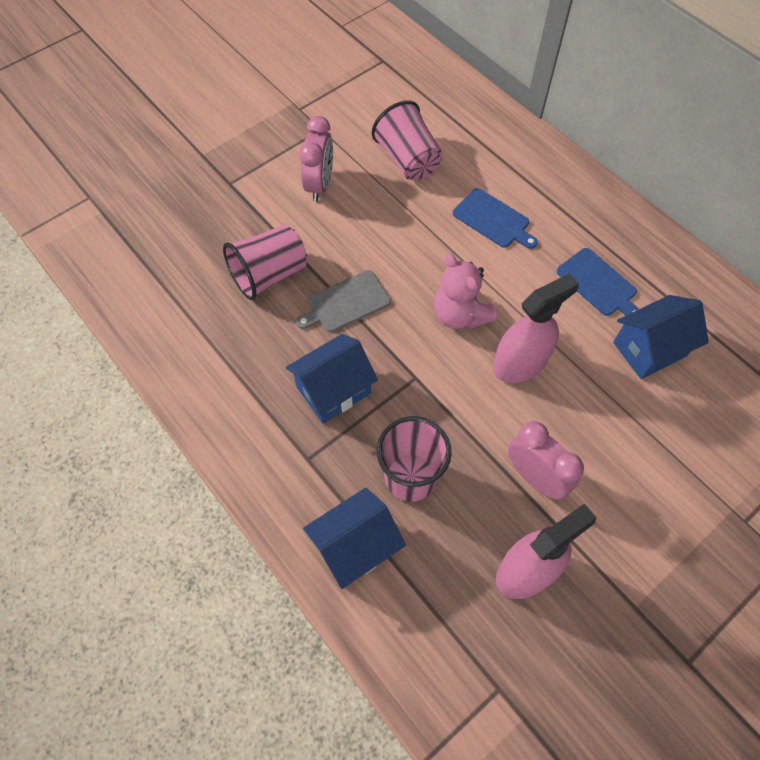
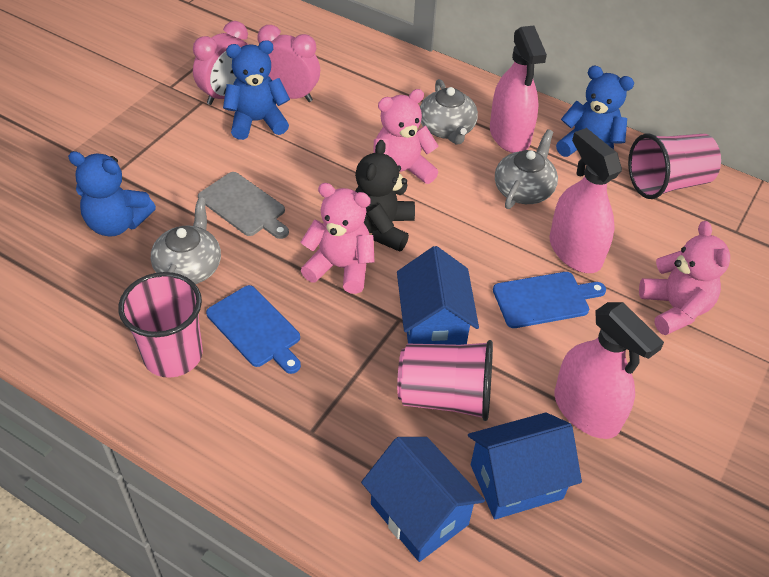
black teddy bear: 0 -> 1
blue teddy bear: 0 -> 3
grey teapot: 0 -> 3
pink spray bottle: 2 -> 3
pink teddy bear: 1 -> 3

